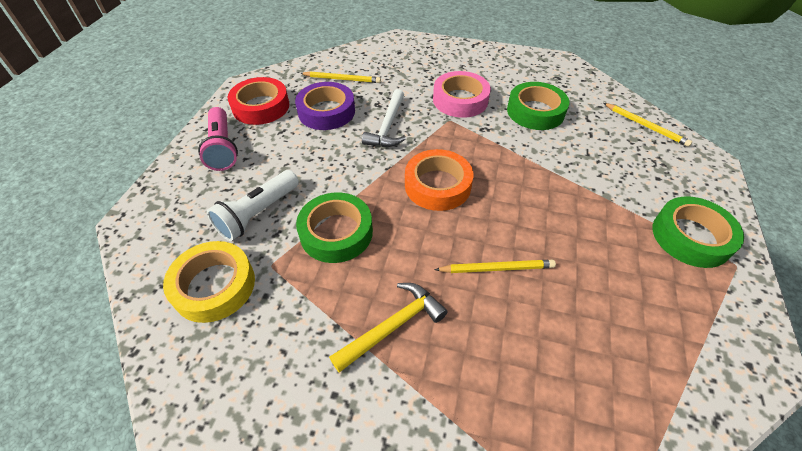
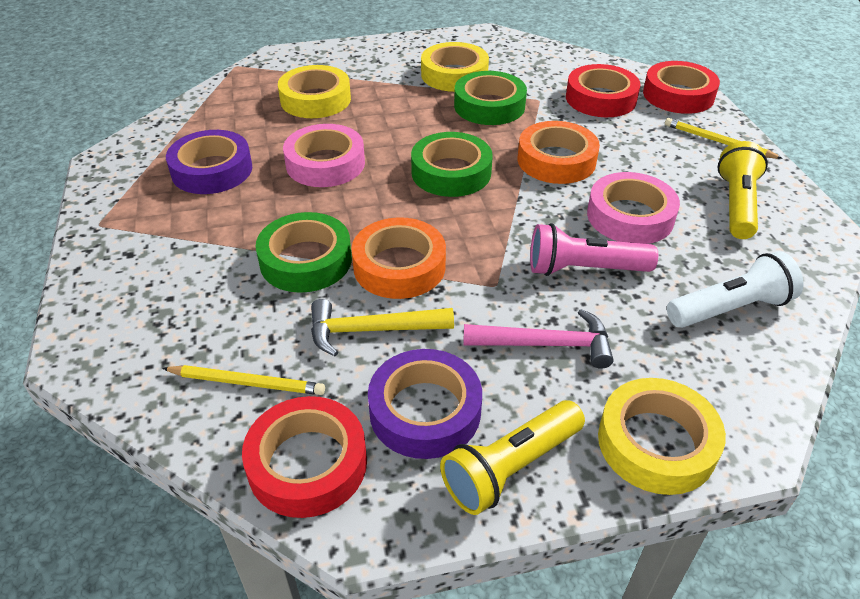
orange tape: 1 -> 2
pink hammer: 0 -> 1
pink tape: 1 -> 2
purple tape: 1 -> 2
red tape: 1 -> 3
white hammer: 1 -> 0
yellow flashlight: 0 -> 2
yellow pencil: 3 -> 2
yellow tape: 1 -> 3

